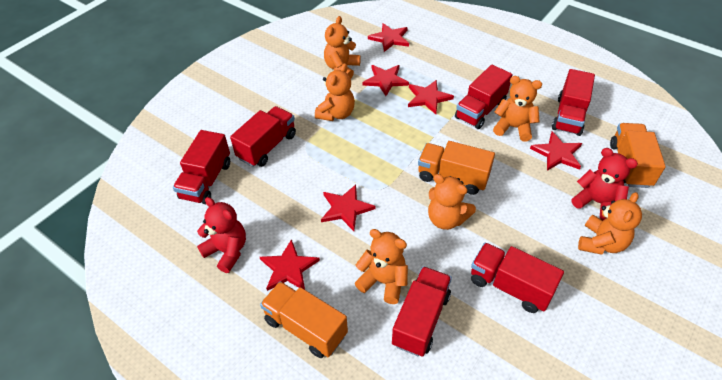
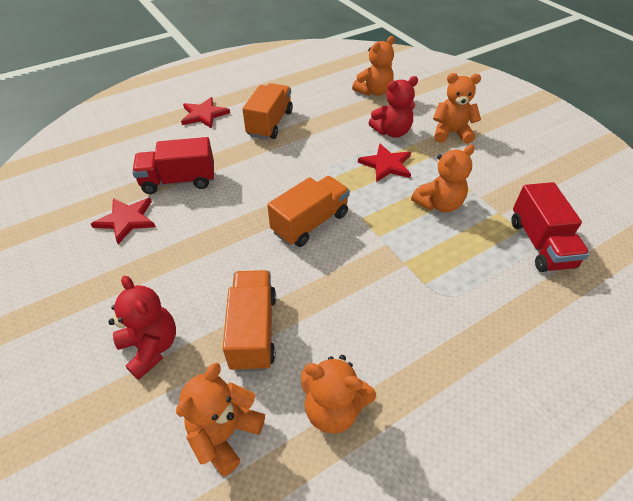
orange teddy bear: 6 -> 5
red star: 6 -> 3
red truck: 6 -> 2

